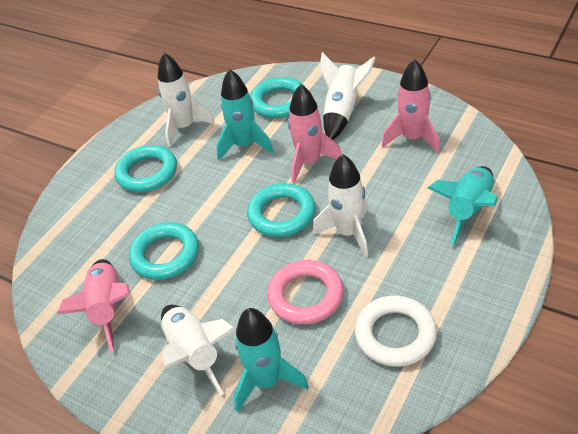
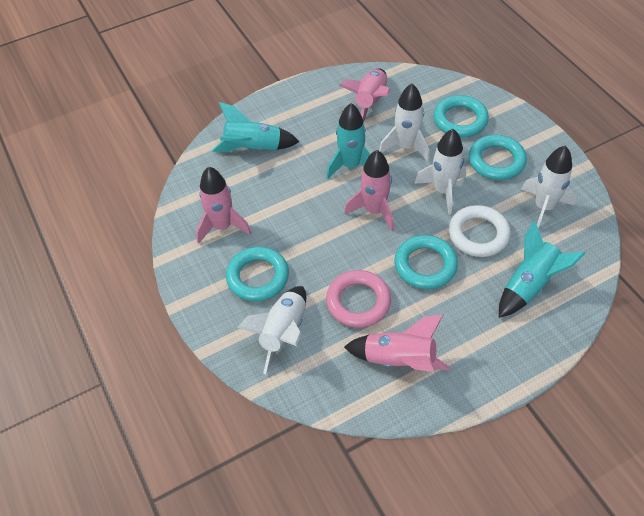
pink rocket: 3 -> 4

